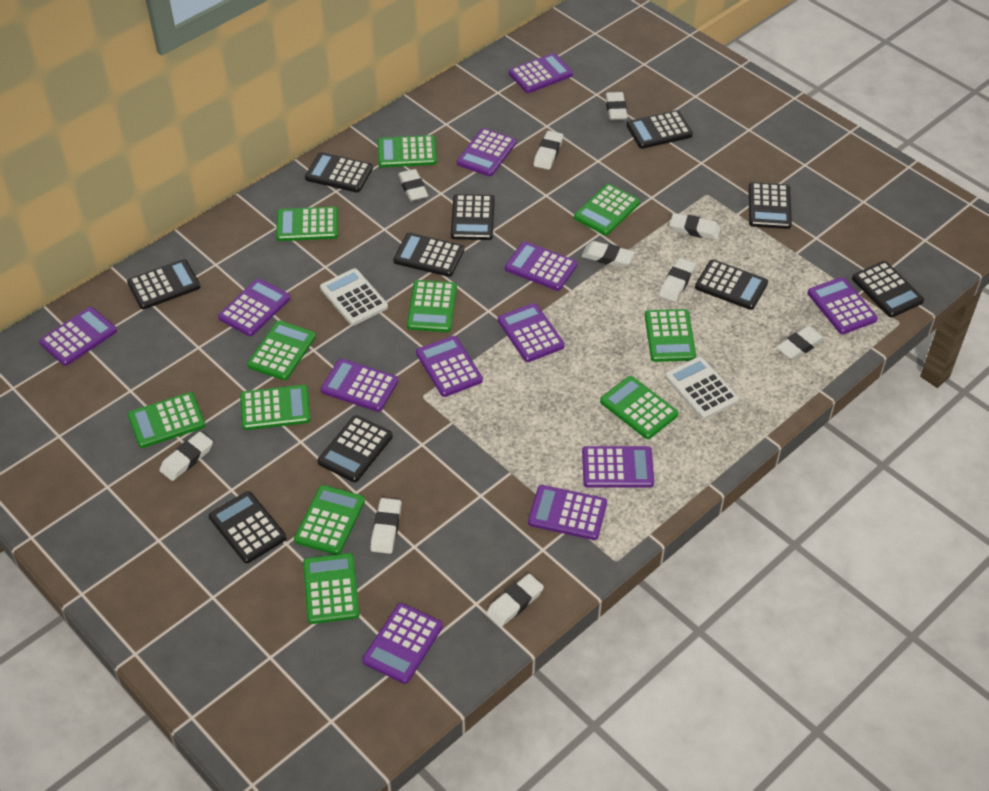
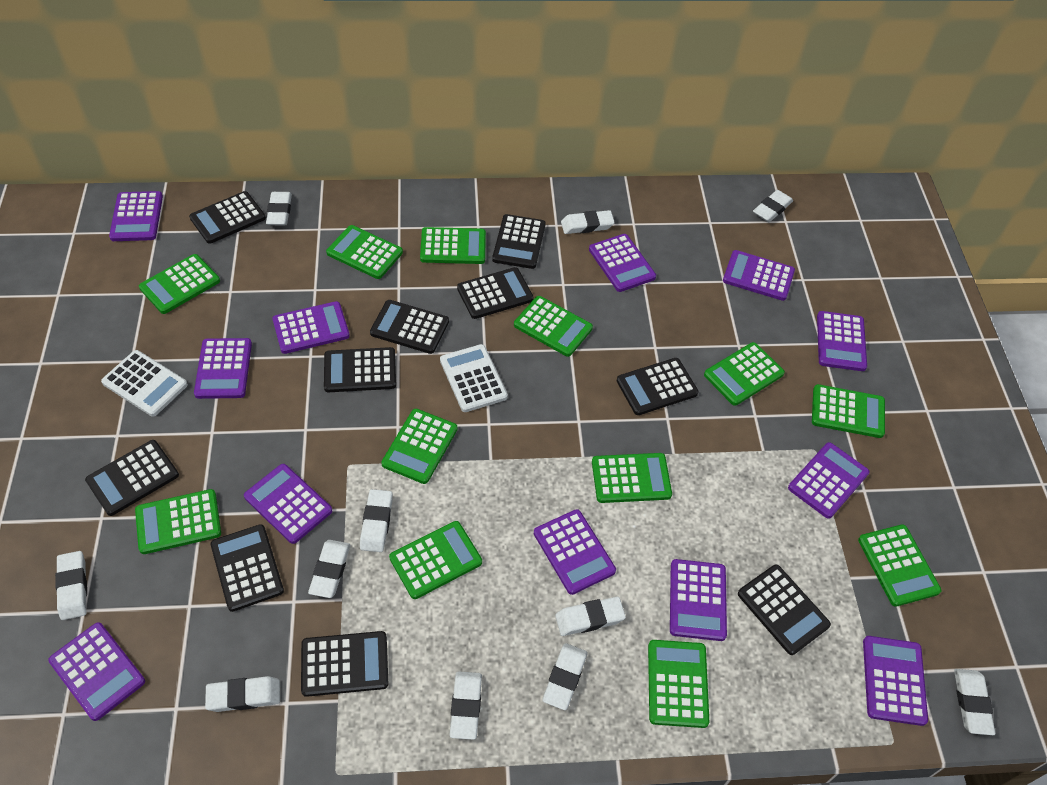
green calculator: 11 -> 12
white eraser: 10 -> 11

